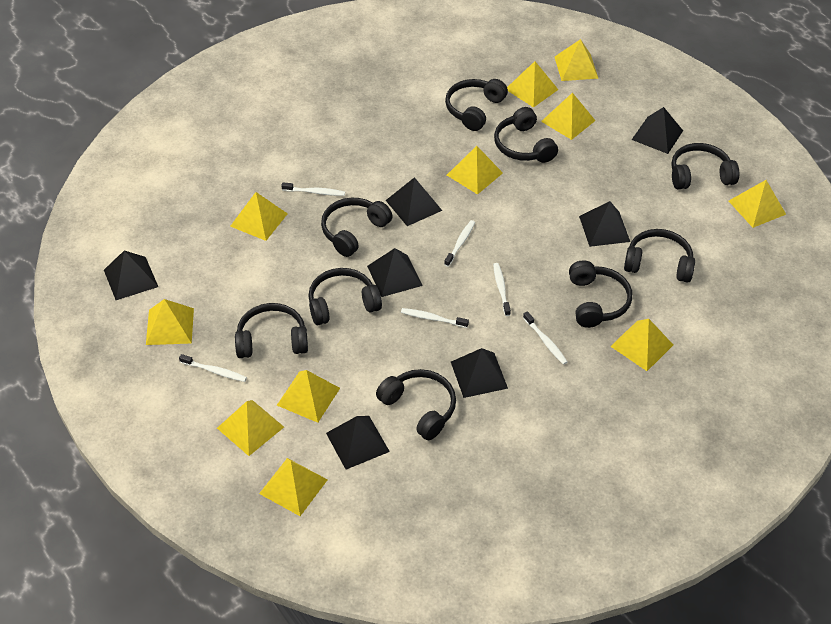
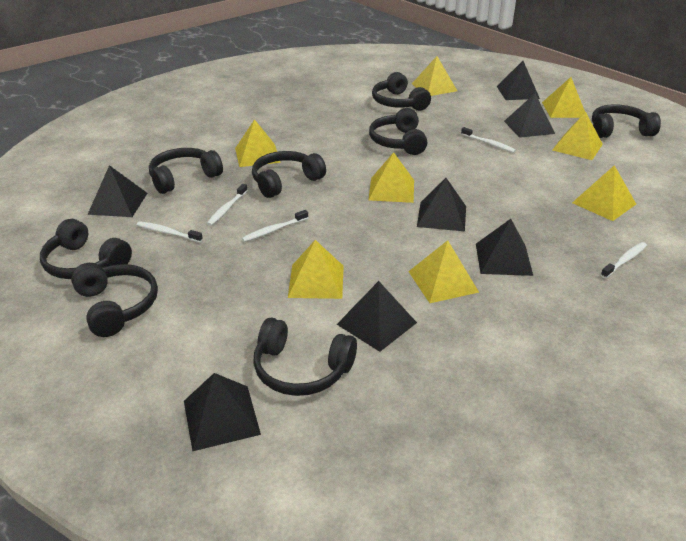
black headphones: 9 -> 8
white toothbrush: 6 -> 5
yellow pyramid: 11 -> 8

